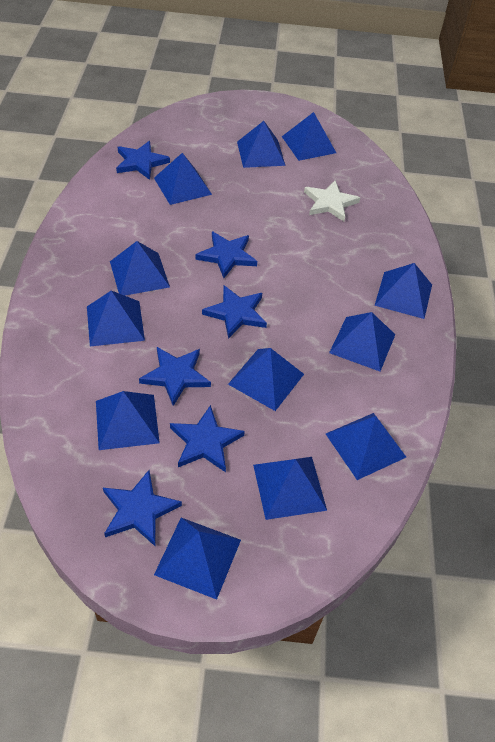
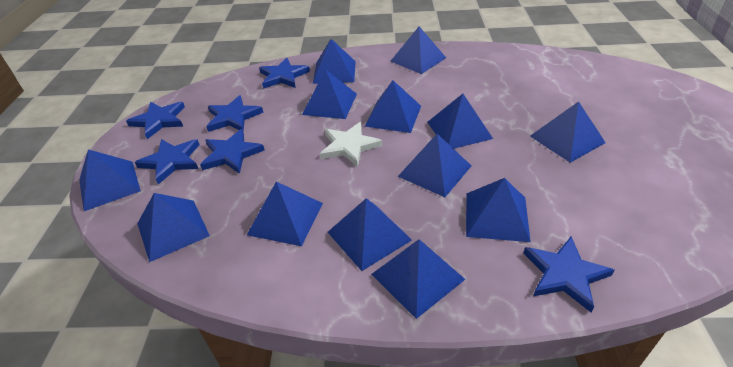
blue pyramid: 12 -> 13

